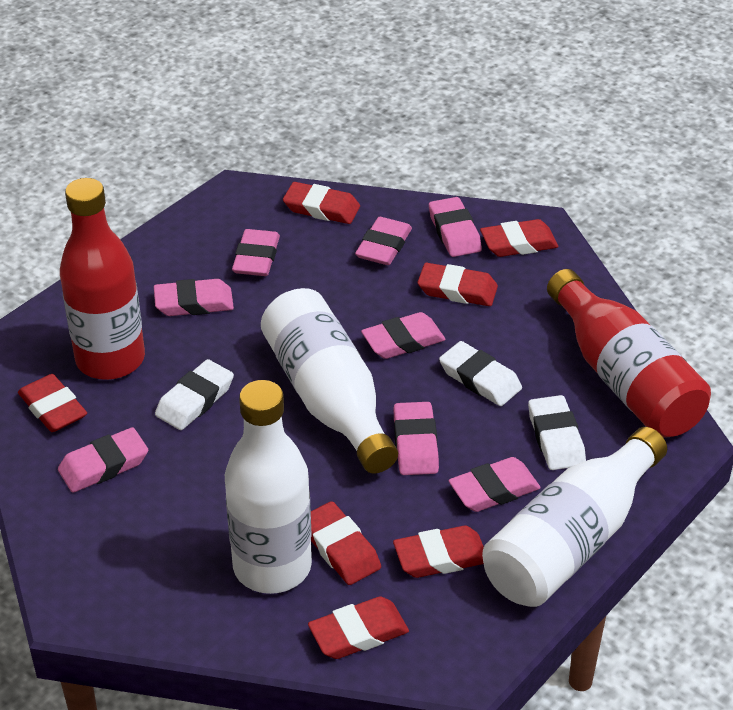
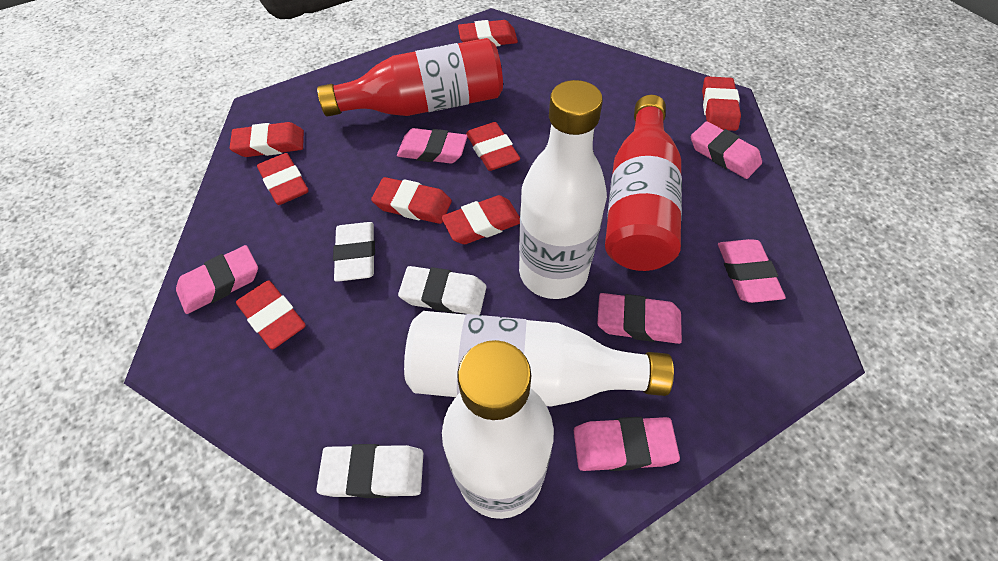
pink eraser: 8 -> 6
red eraser: 7 -> 8

